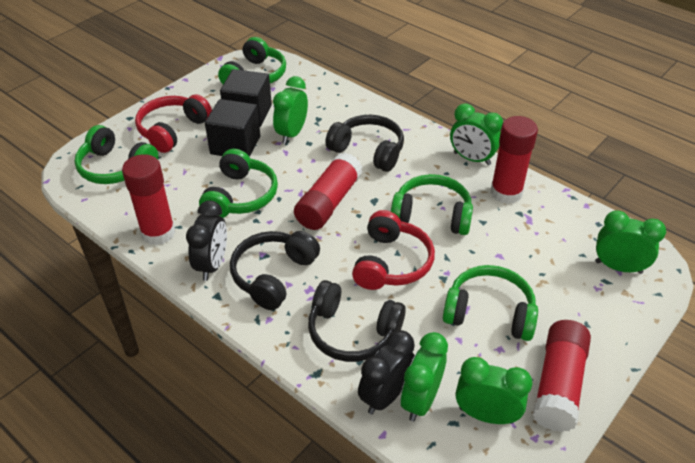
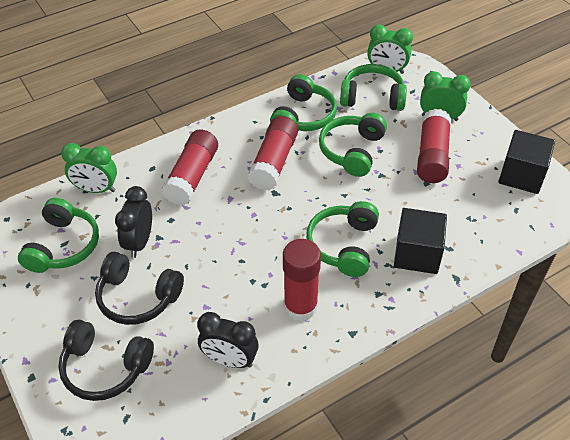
black headphones: 3 -> 2
green clock: 5 -> 3
red headphones: 2 -> 0

